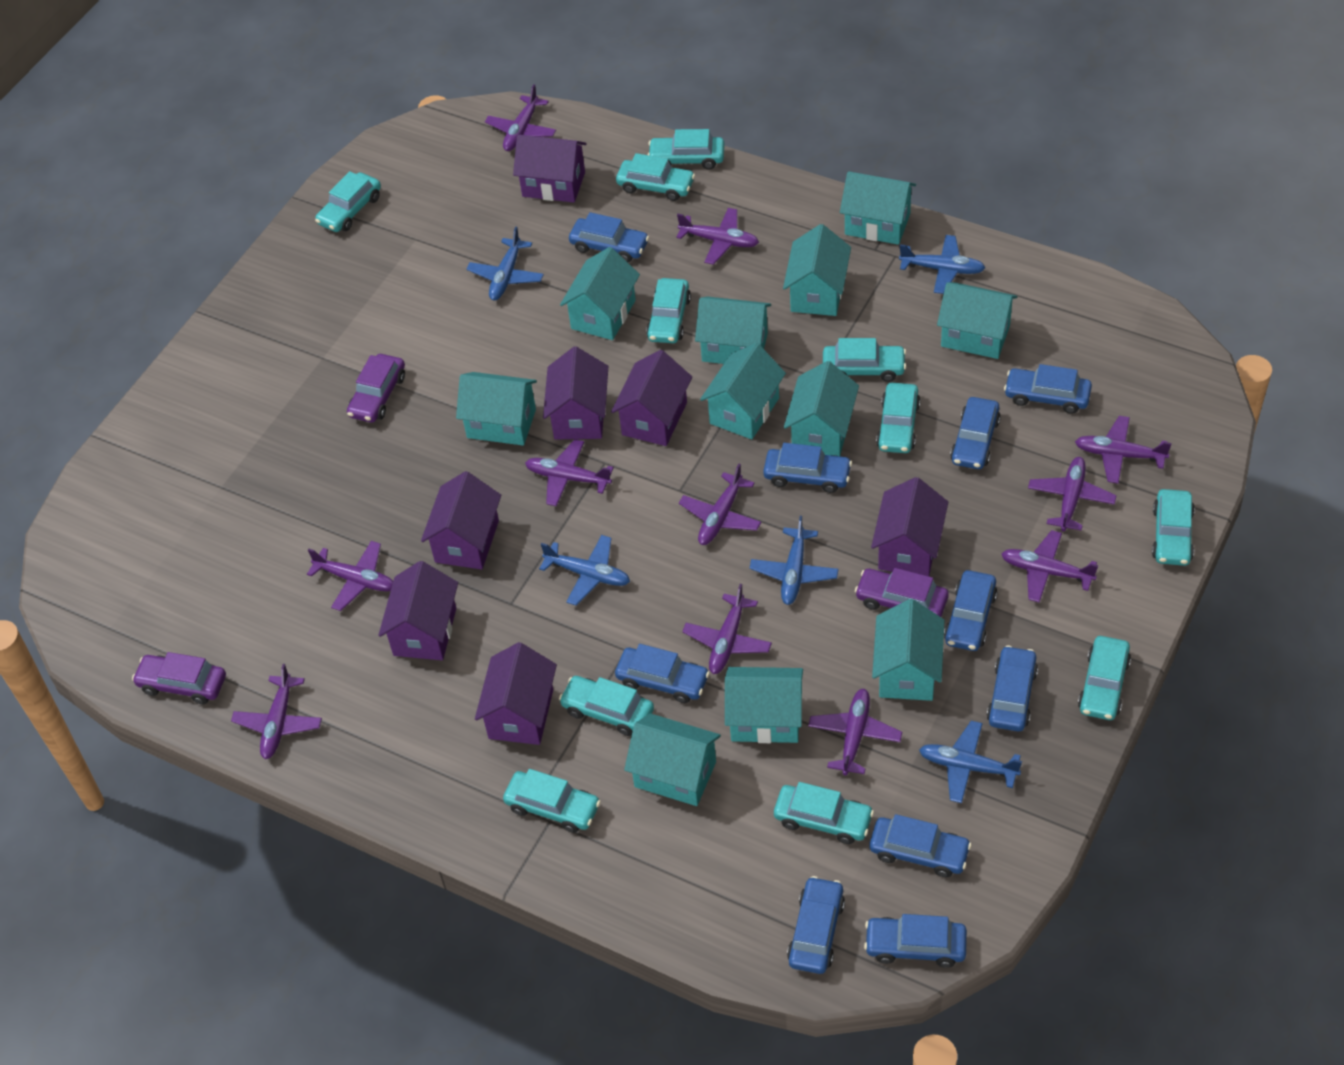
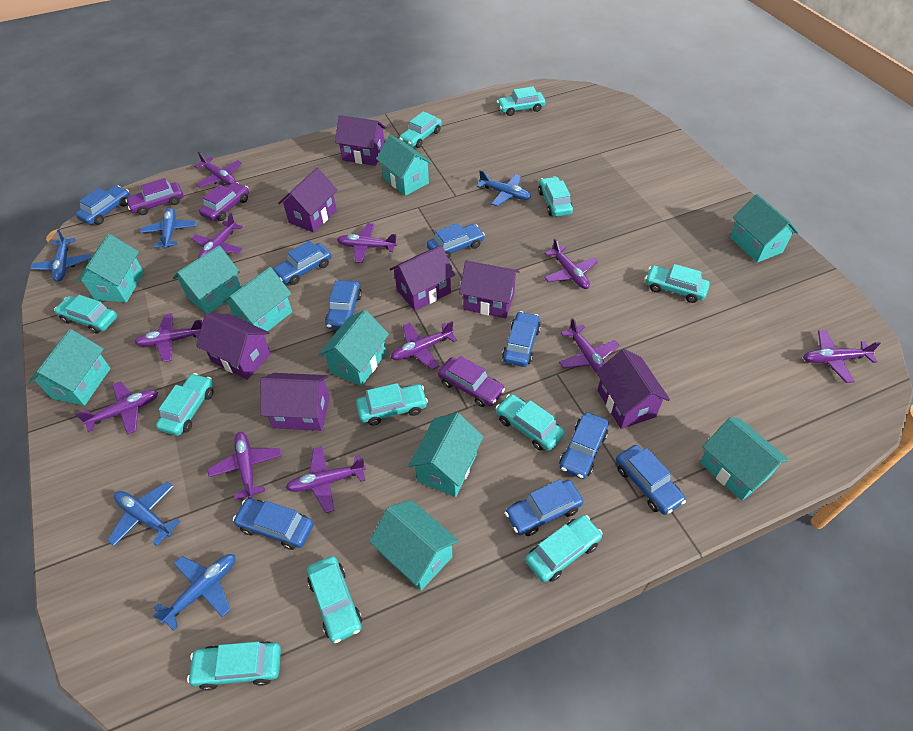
blue car: 10 -> 9
turquoise house: 11 -> 10

